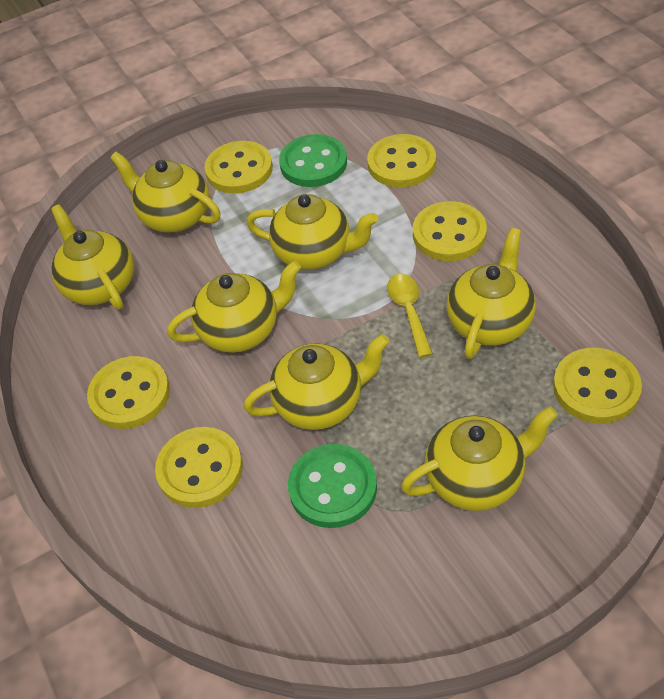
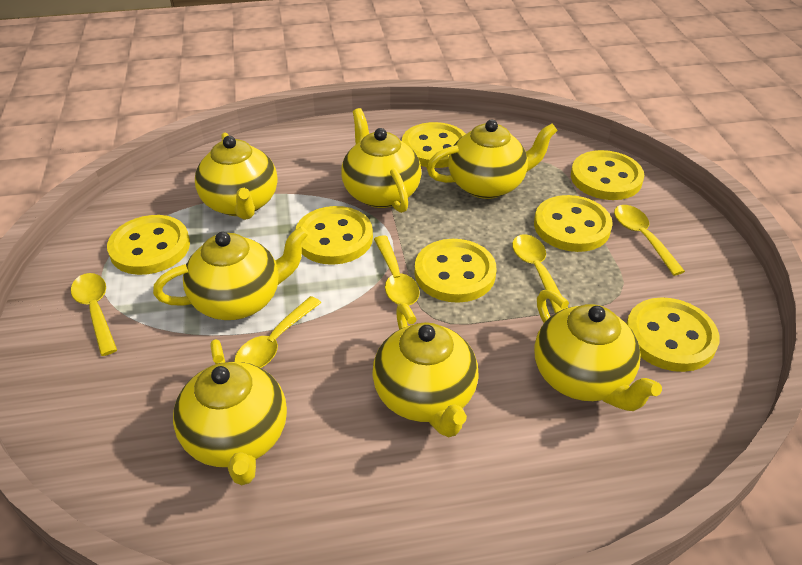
green button: 2 -> 0
yellow button: 6 -> 7
yellow spoon: 1 -> 5

